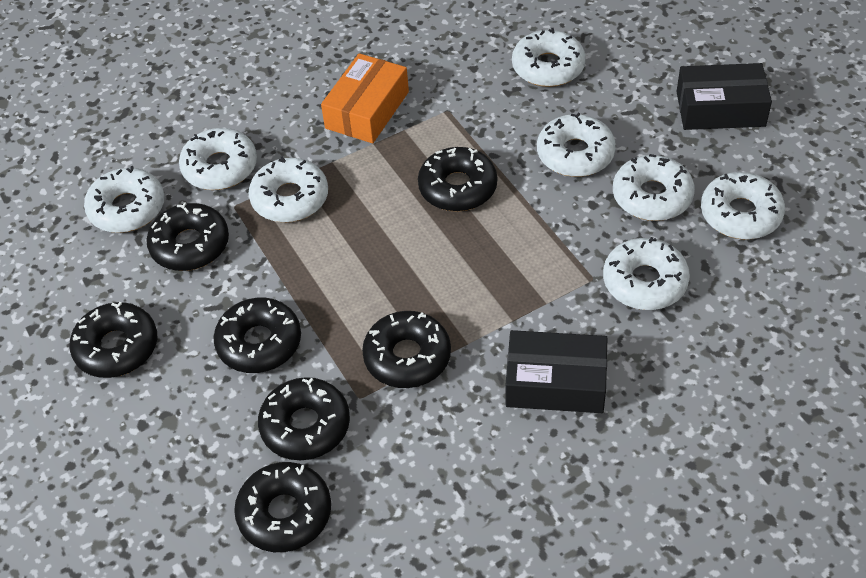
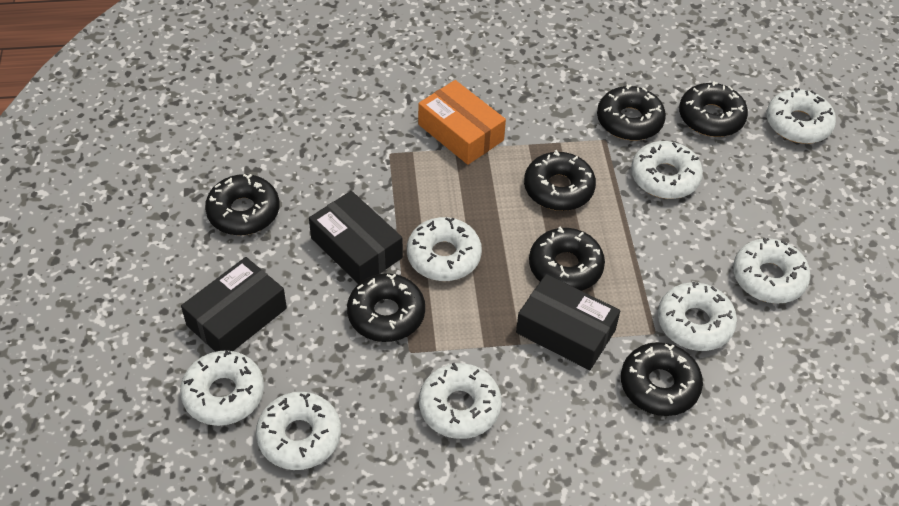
black box: 2 -> 3

